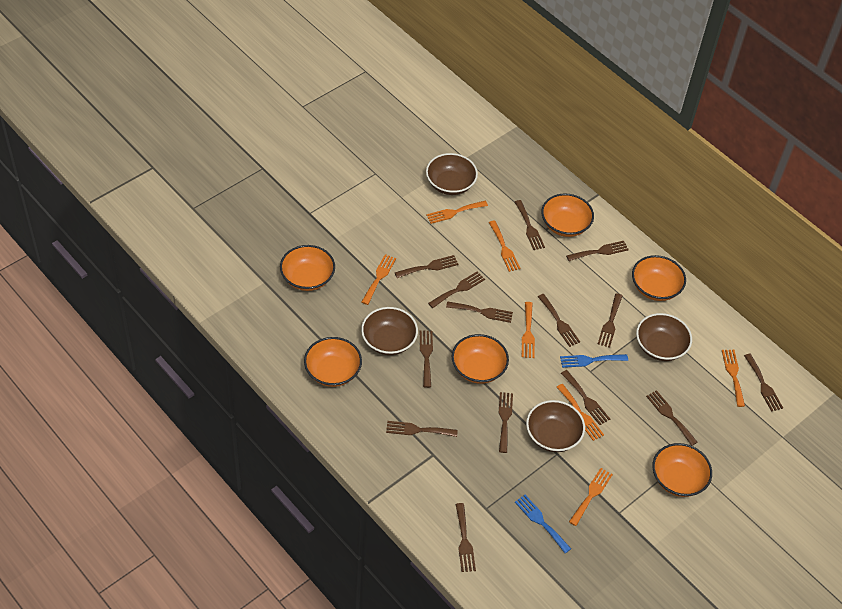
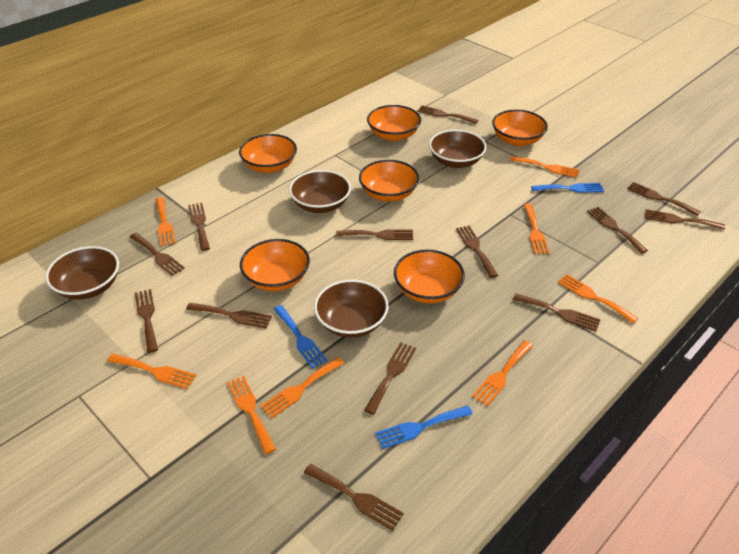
blue fork: 2 -> 3
brown fork: 14 -> 13
orange fork: 7 -> 8

